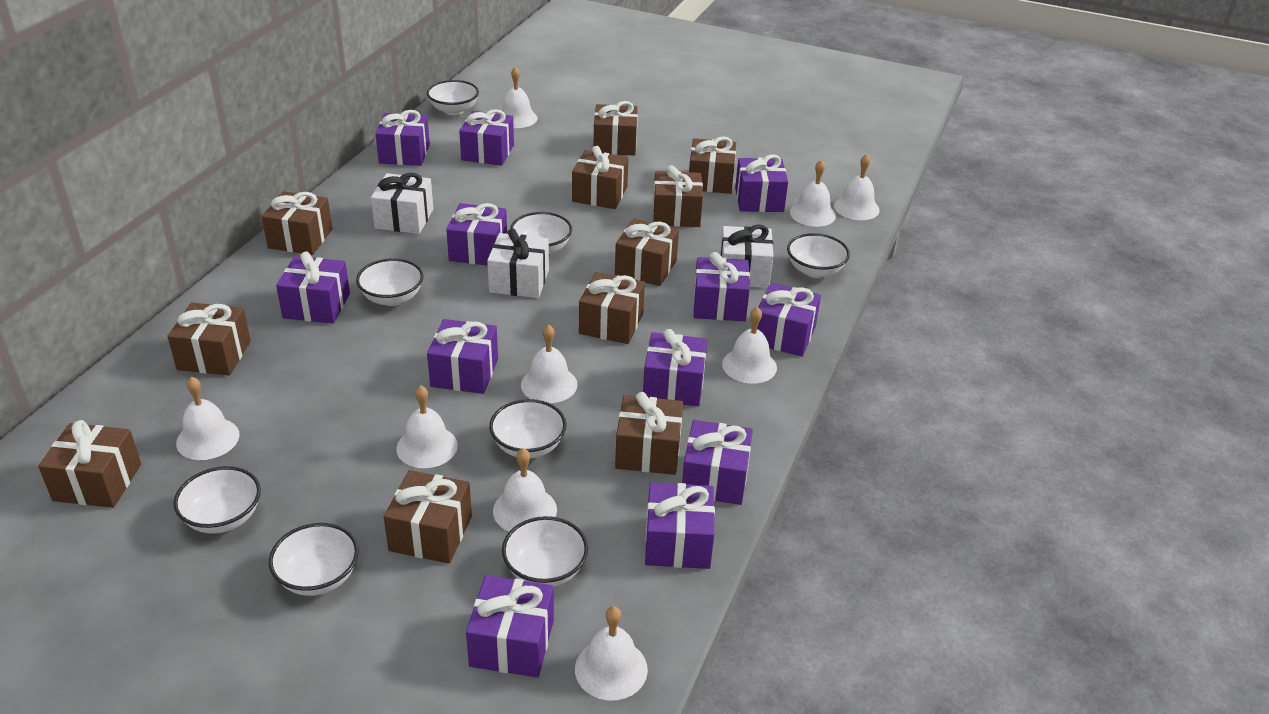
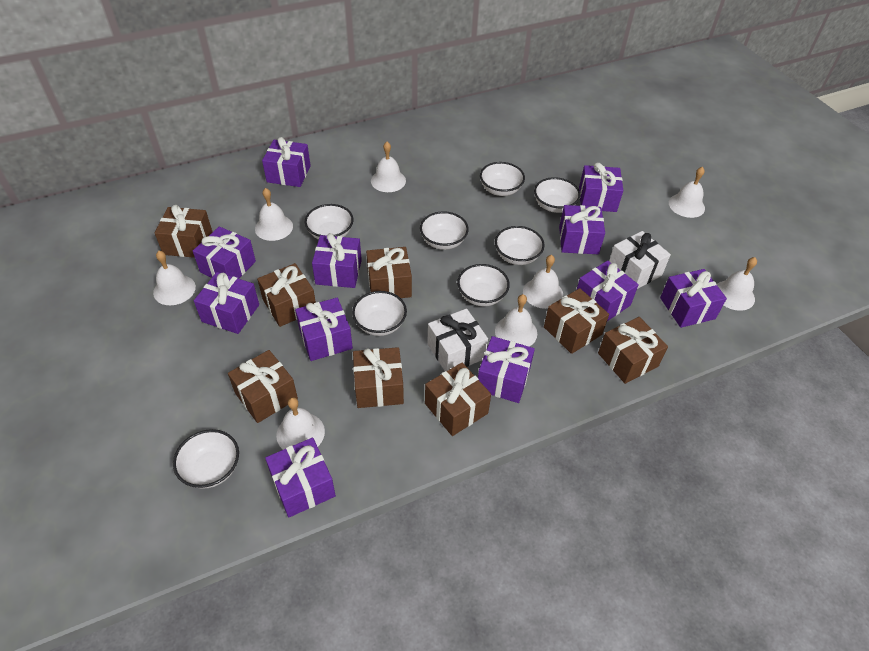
brown gift: 11 -> 8
purple gift: 12 -> 11
white bell: 9 -> 8
white gift: 3 -> 2

